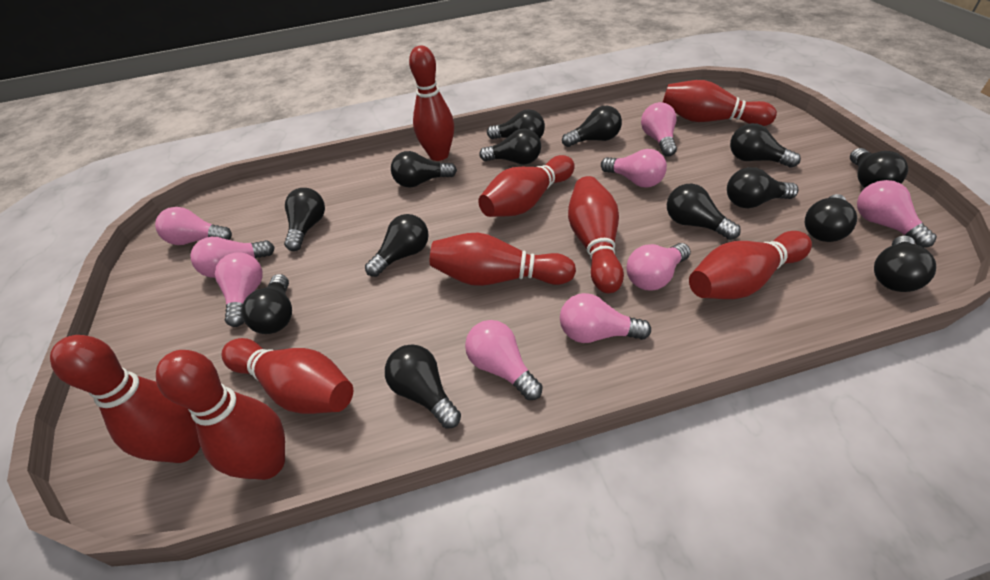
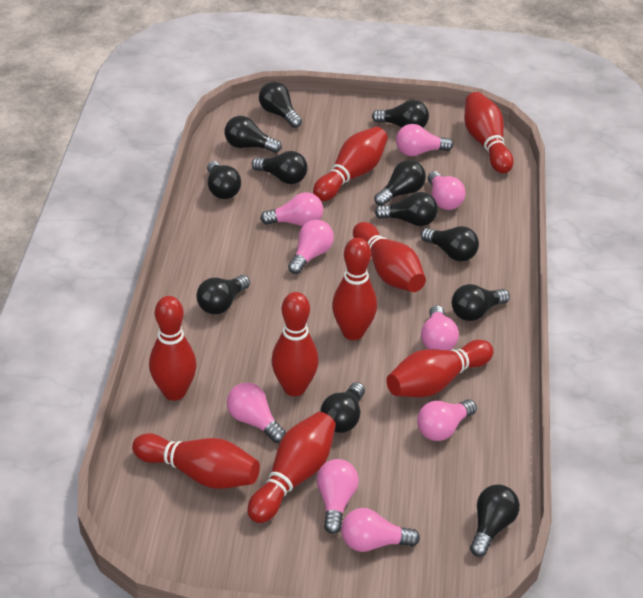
black light bulb: 14 -> 12

